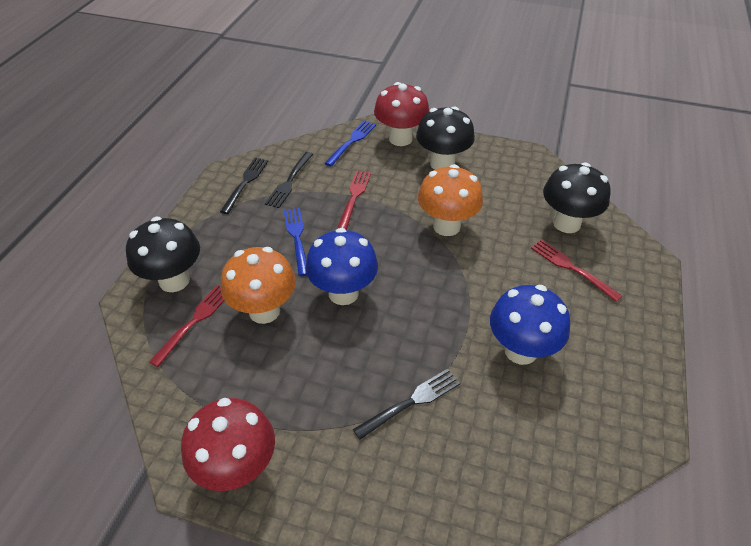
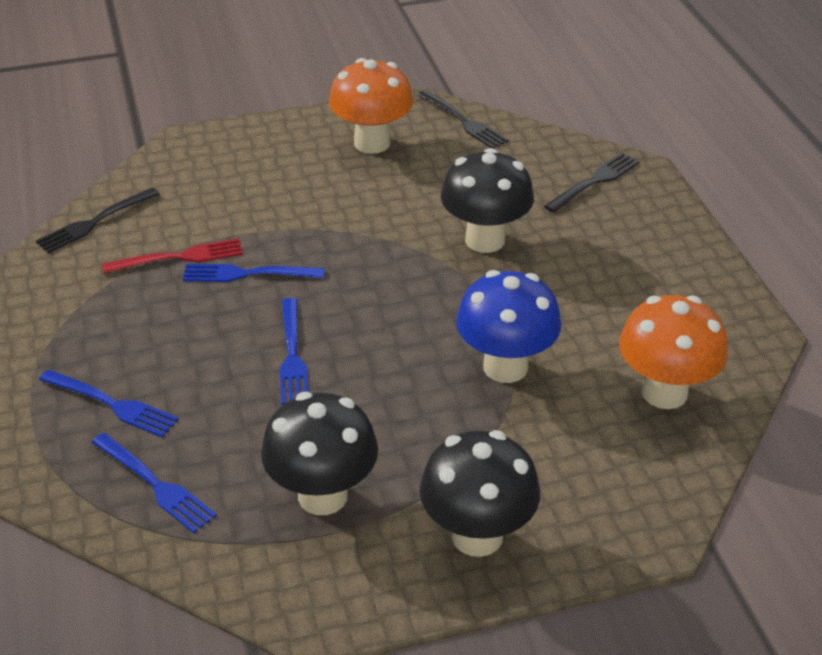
blue fork: 2 -> 4
blue mushroom: 2 -> 1
red fork: 3 -> 1
red mushroom: 2 -> 0

